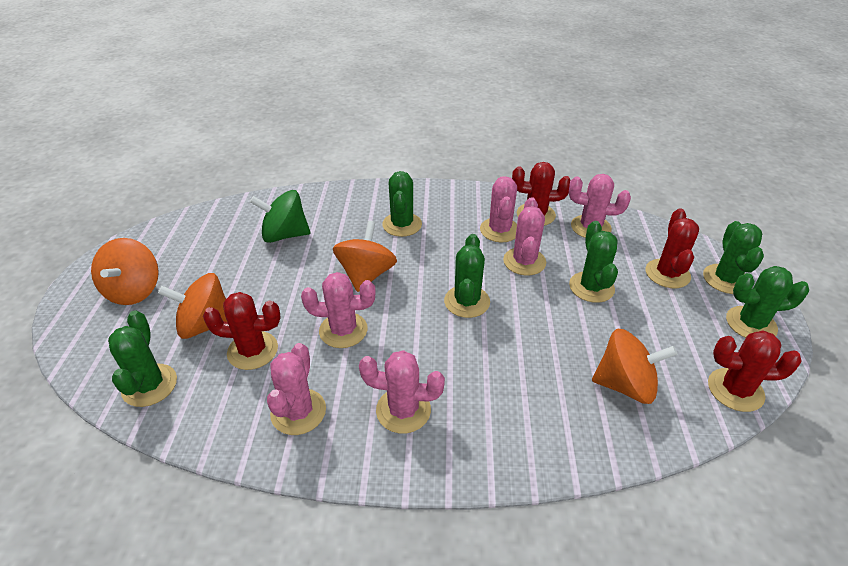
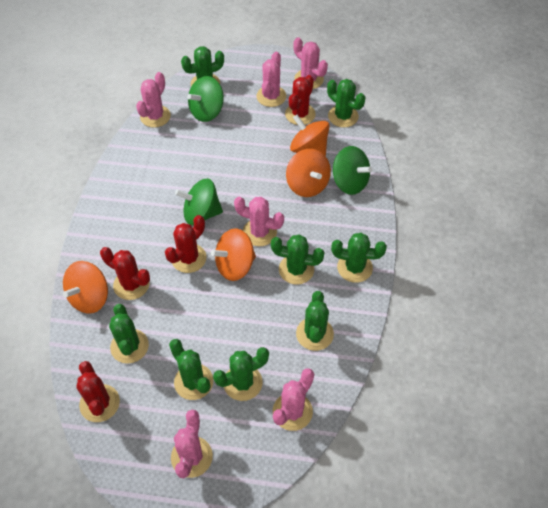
green cactus: 6 -> 8
green spinning top: 1 -> 3

